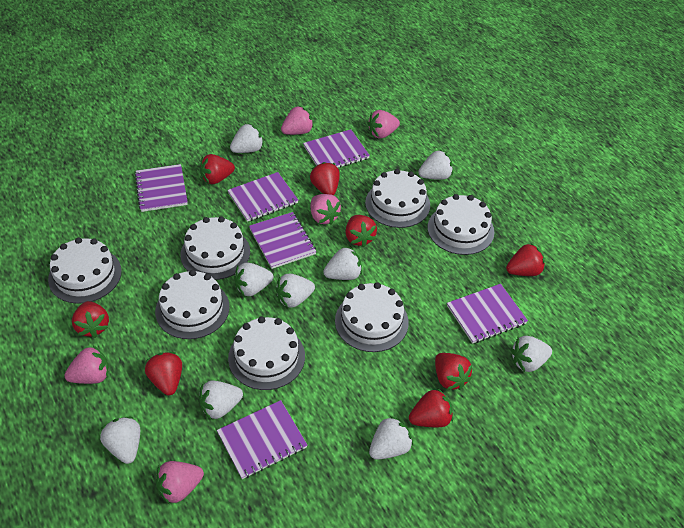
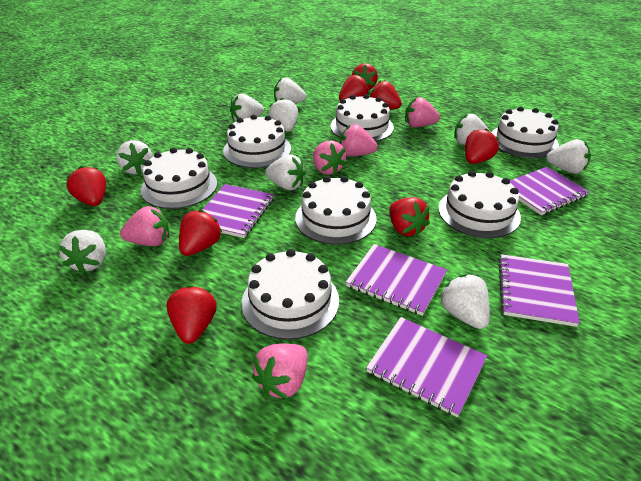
purple notebook: 6 -> 5

